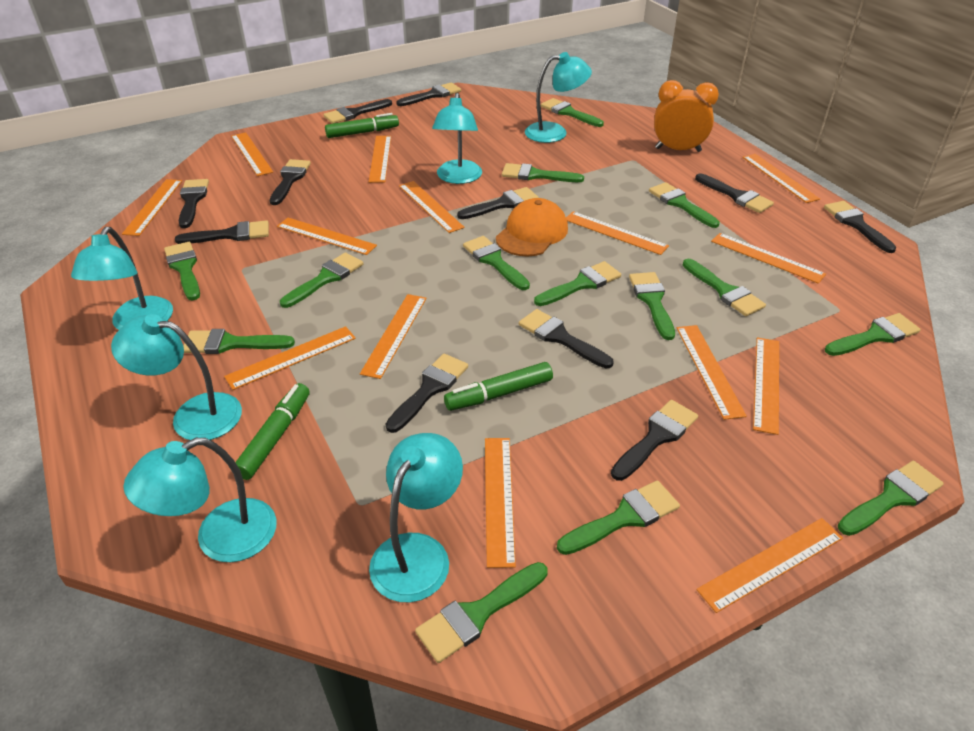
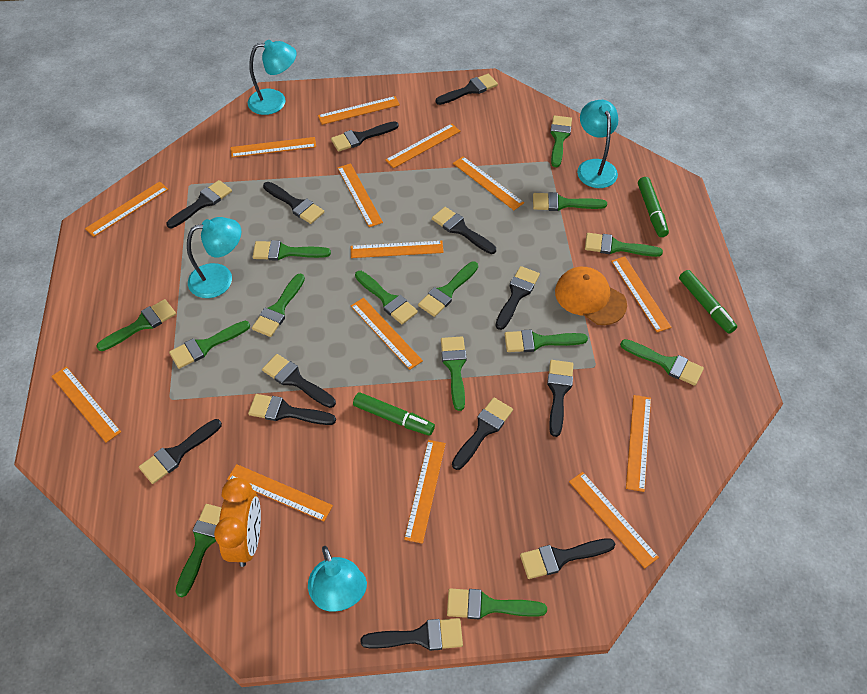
black brush: 11 -> 13
turquoise lamp: 6 -> 4

